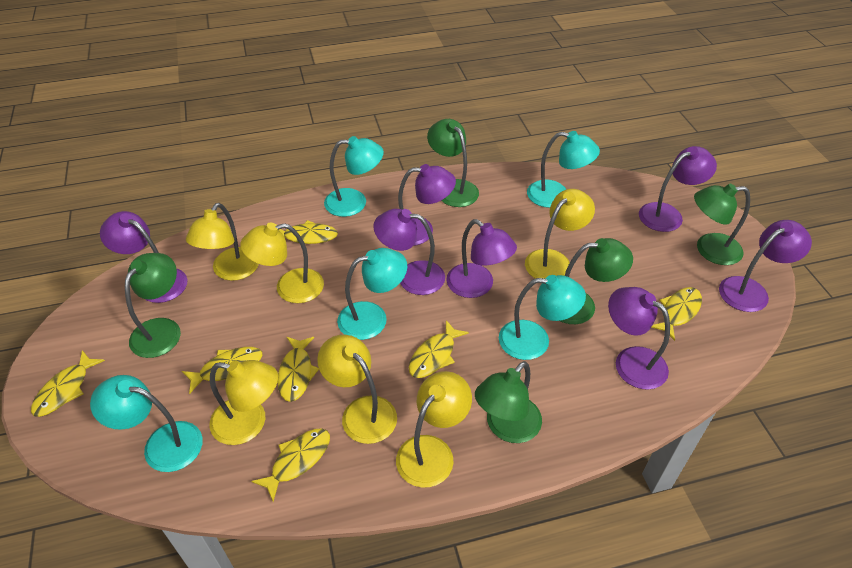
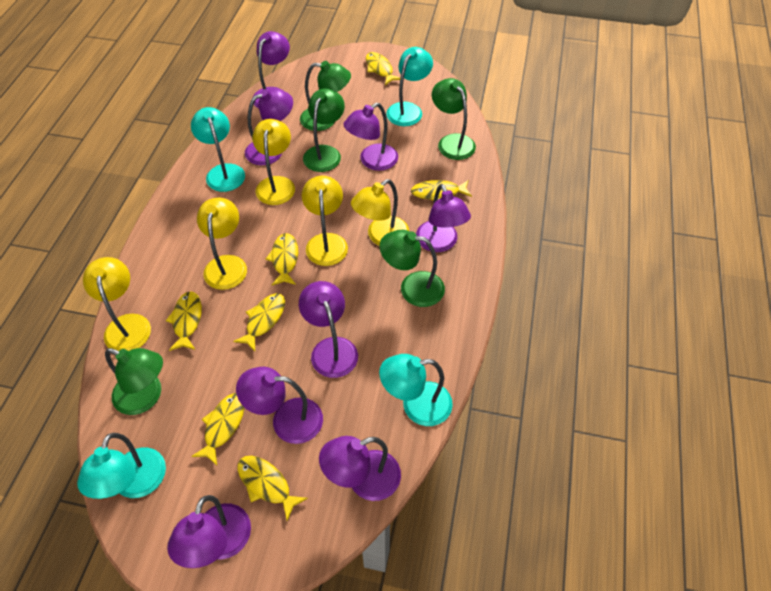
purple lamp: 7 -> 8
turquoise lamp: 5 -> 4
yellow lamp: 6 -> 5

